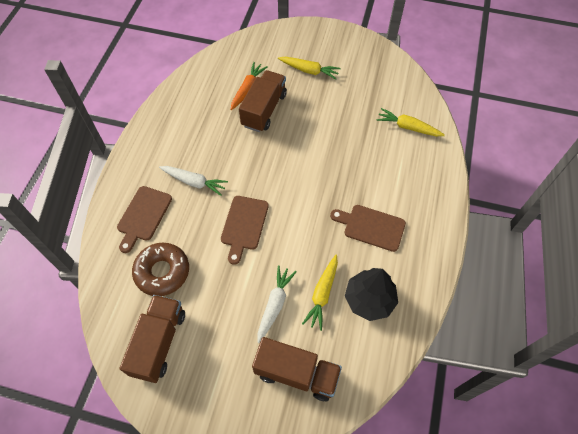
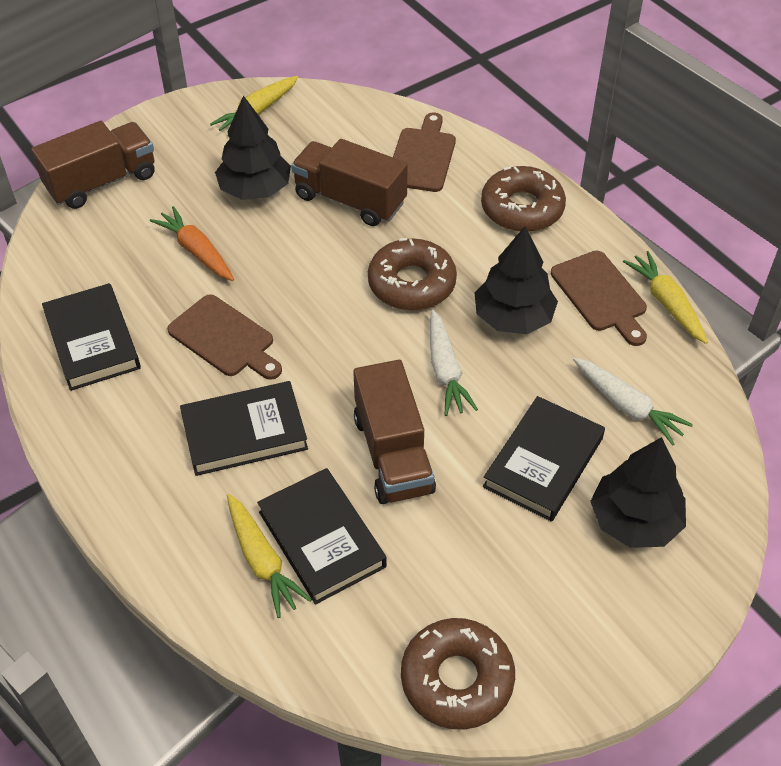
black book: 0 -> 4
black tree: 1 -> 3
brown donut: 1 -> 3

